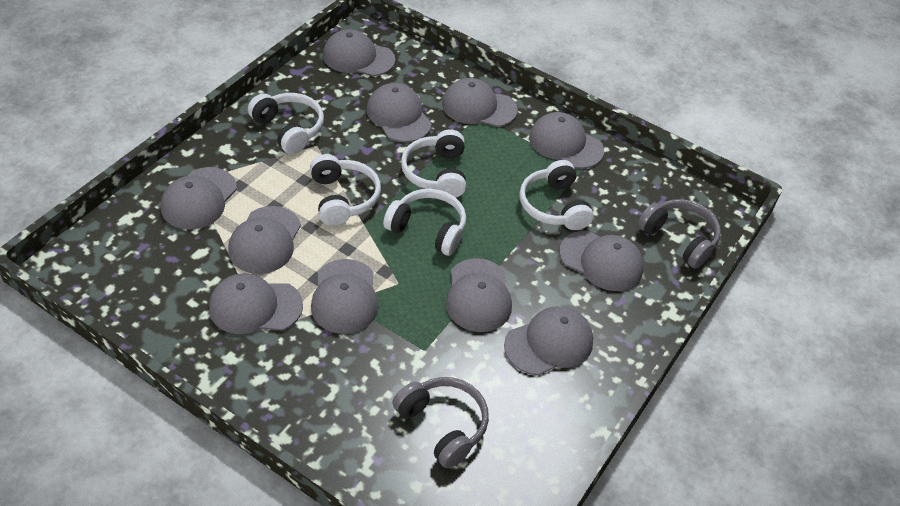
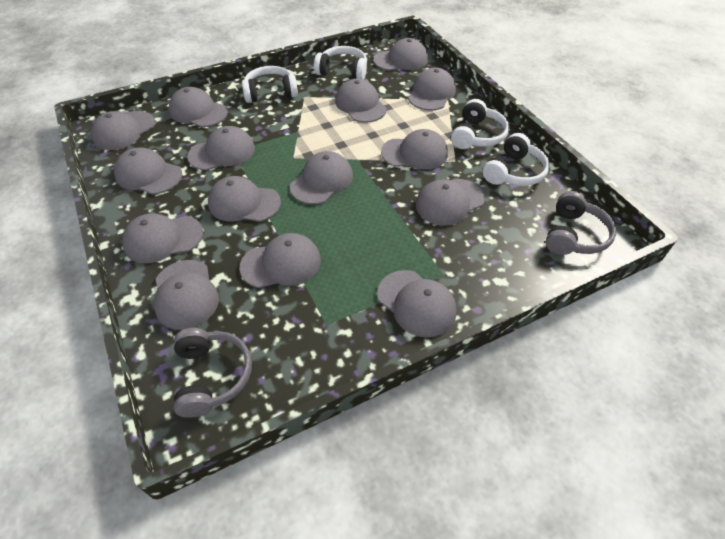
grey cap: 11 -> 15
white headphones: 5 -> 4

